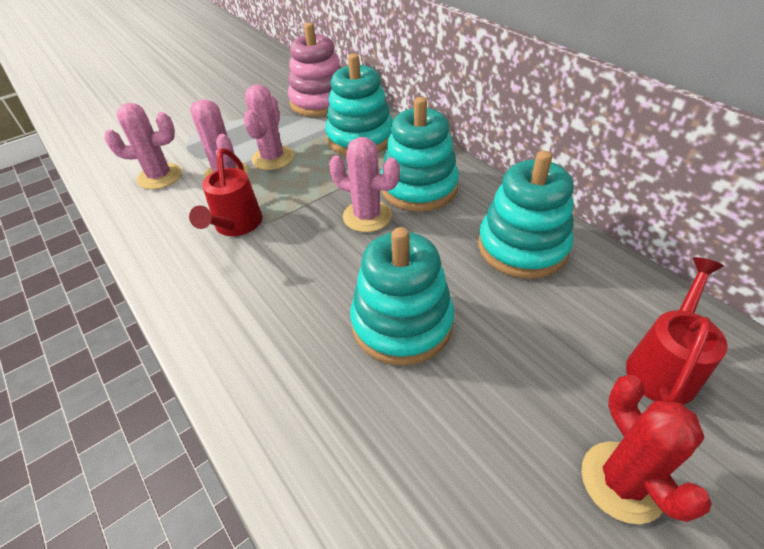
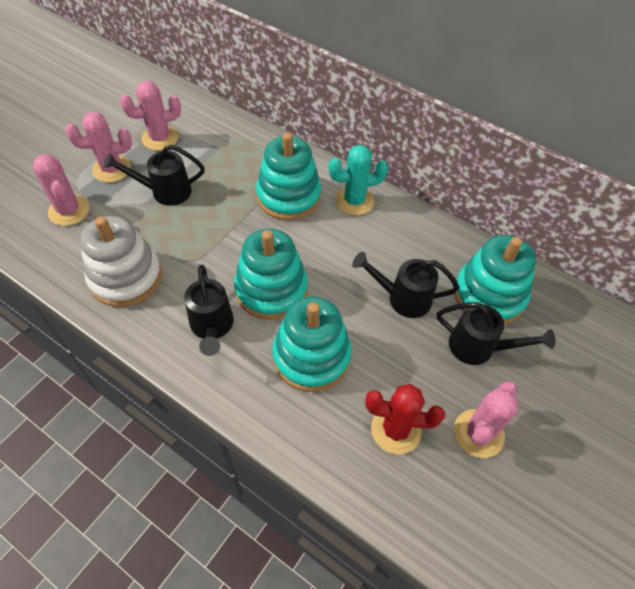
black watering can: 0 -> 4
pink stacking toy: 1 -> 0
red watering can: 2 -> 0
turquoise cactus: 0 -> 1
white stacking toy: 0 -> 1

